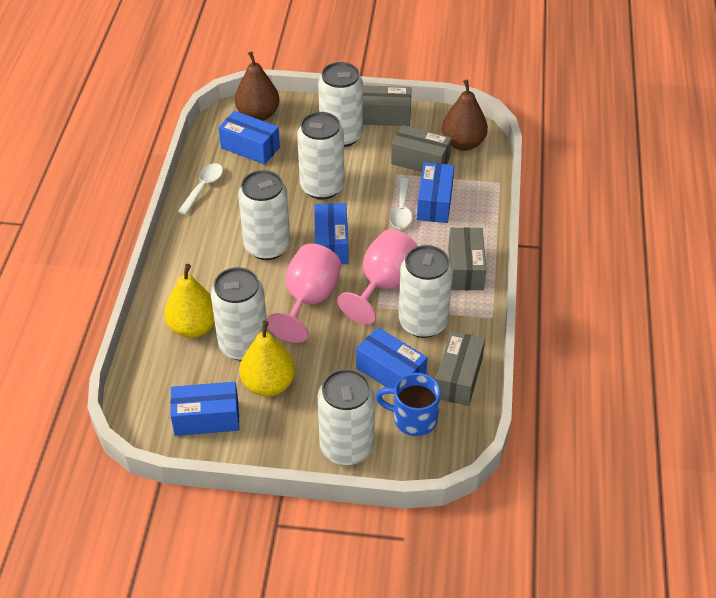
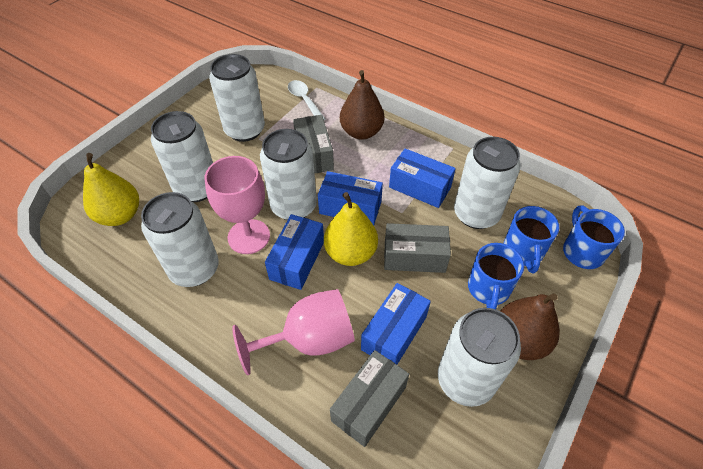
blue box: 5 -> 4
blue mug: 1 -> 3
grey box: 4 -> 3
white spoon: 2 -> 1

